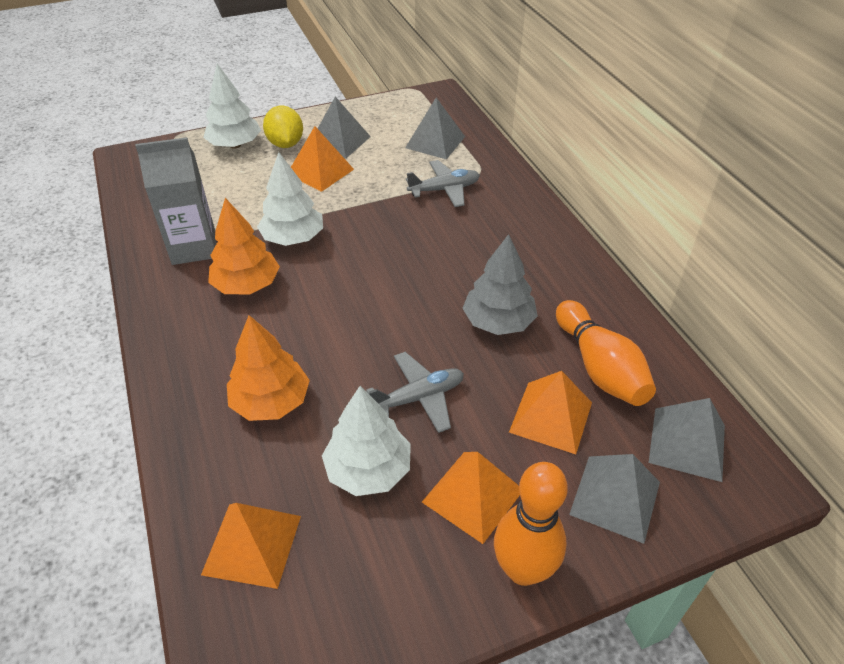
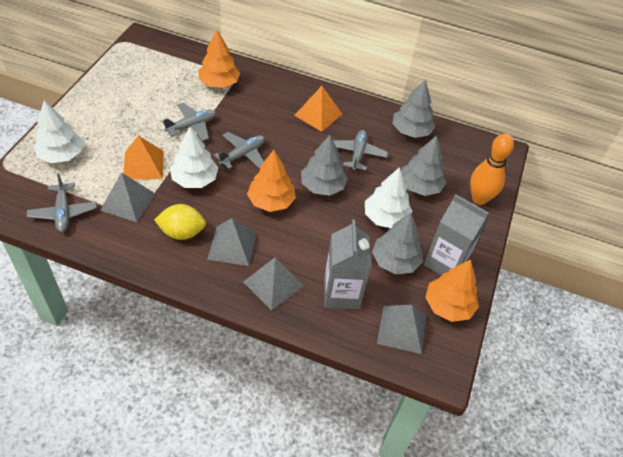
grey carton: 1 -> 2
grey plane: 2 -> 4
grey tree: 1 -> 4
orange bowling pin: 2 -> 1
orange pyramid: 4 -> 2
orange tree: 2 -> 3

